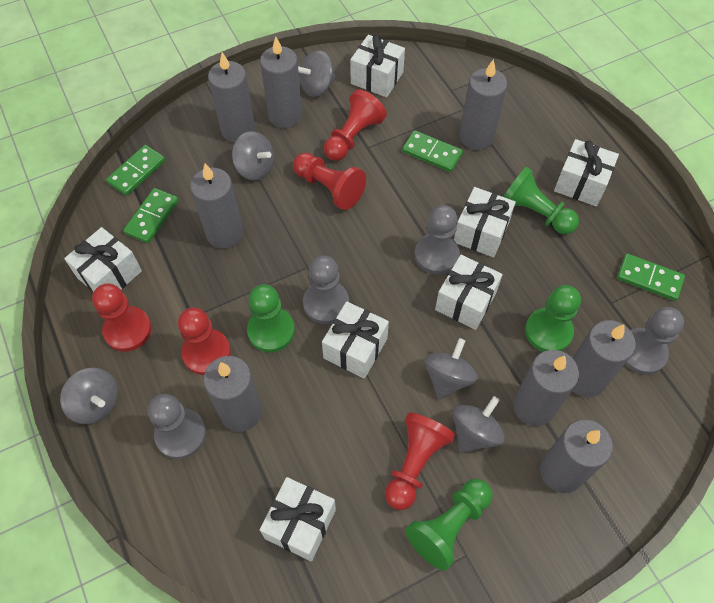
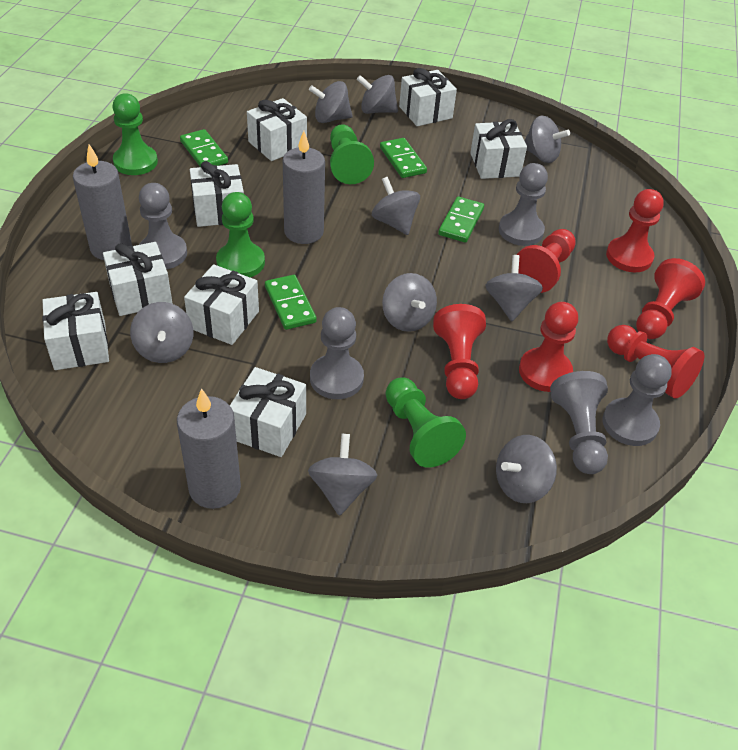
grey candle: 8 -> 3
grey pawn: 4 -> 5
grey spinning top: 5 -> 9
red pawn: 5 -> 6
white gift: 7 -> 8

